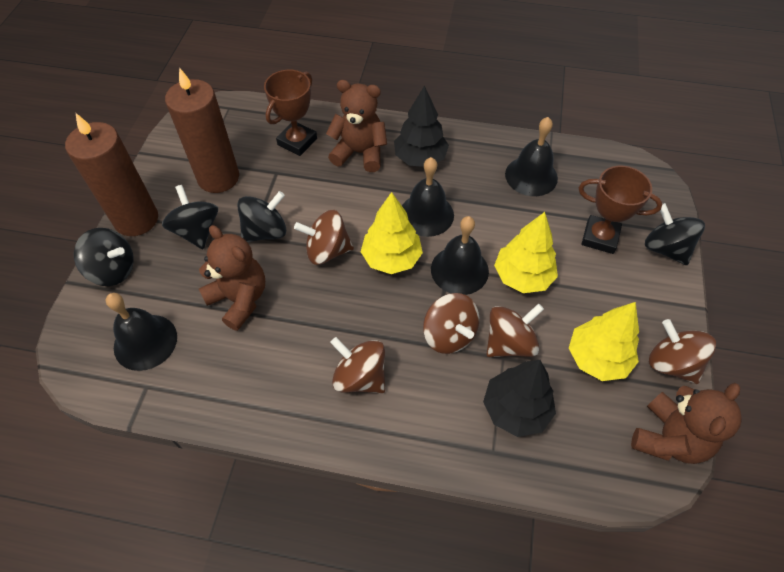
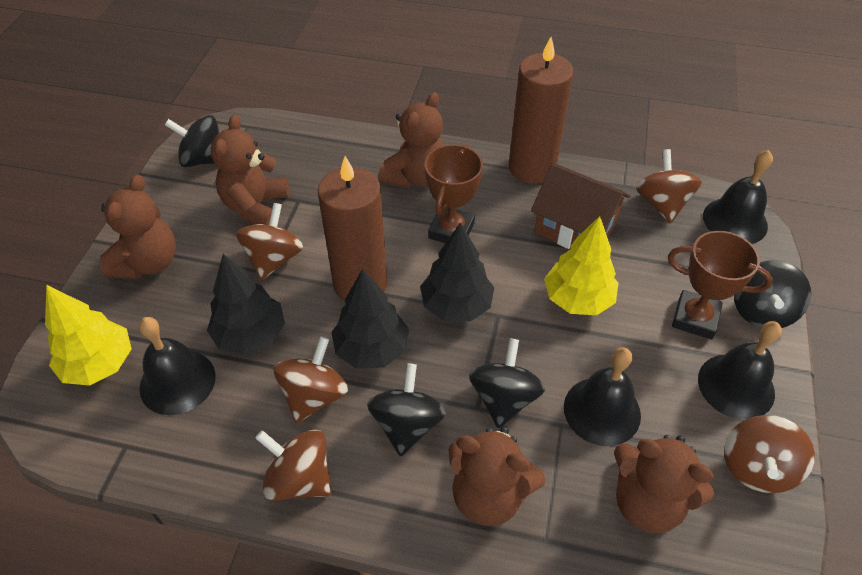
black tree: 2 -> 3
brown house: 0 -> 1
brown teddy bear: 3 -> 5
yellow tree: 3 -> 2

